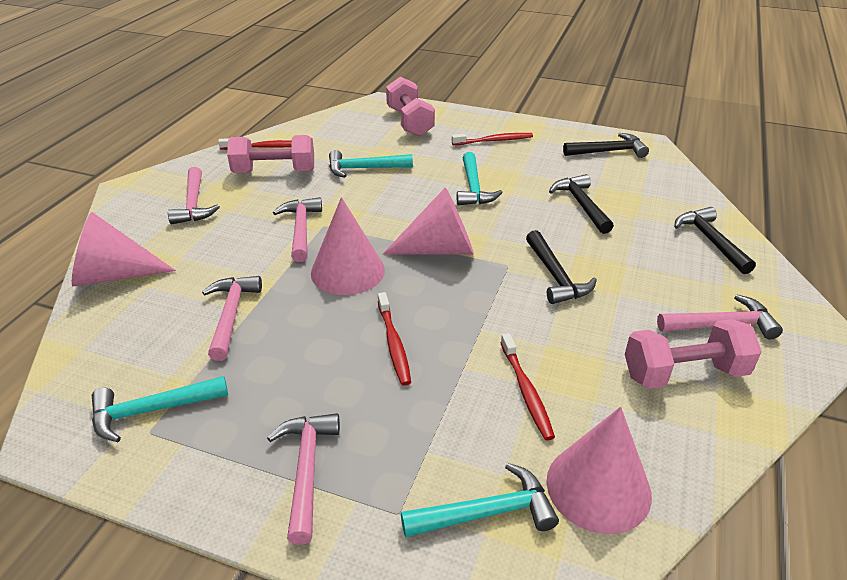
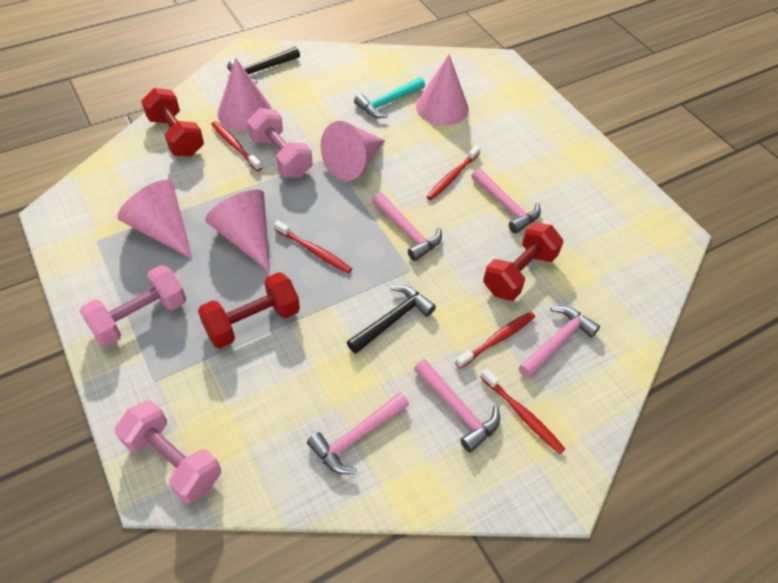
black hammer: 4 -> 2
pink cone: 4 -> 5
red dumbbell: 0 -> 3
red toothbrush: 4 -> 5
turquoise hammer: 4 -> 1

